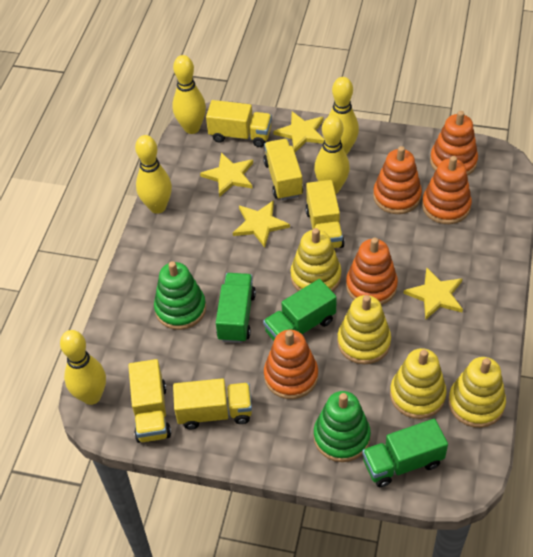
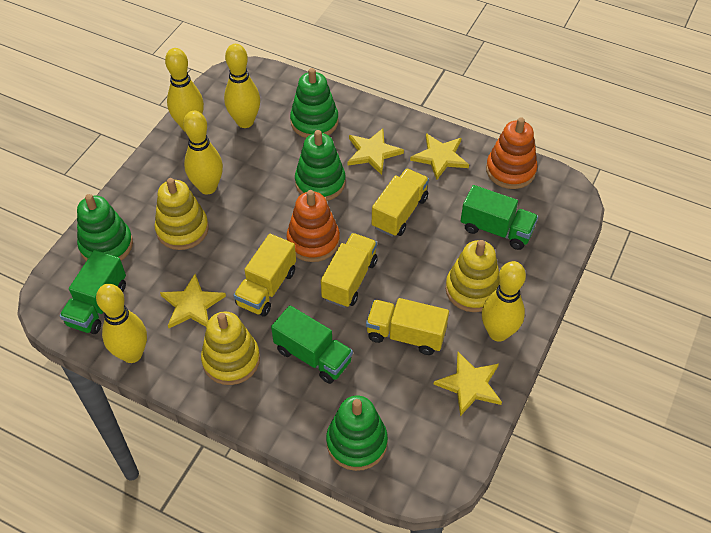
green stacking toy: 2 -> 4
orange stacking toy: 5 -> 2
yellow stacking toy: 4 -> 3
yellow truck: 5 -> 4

